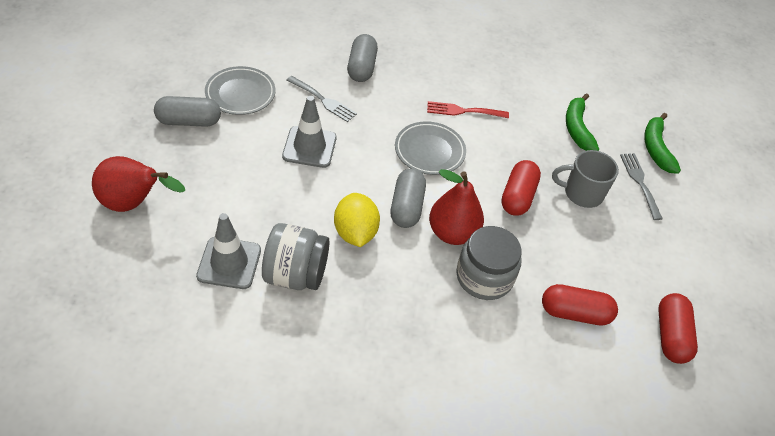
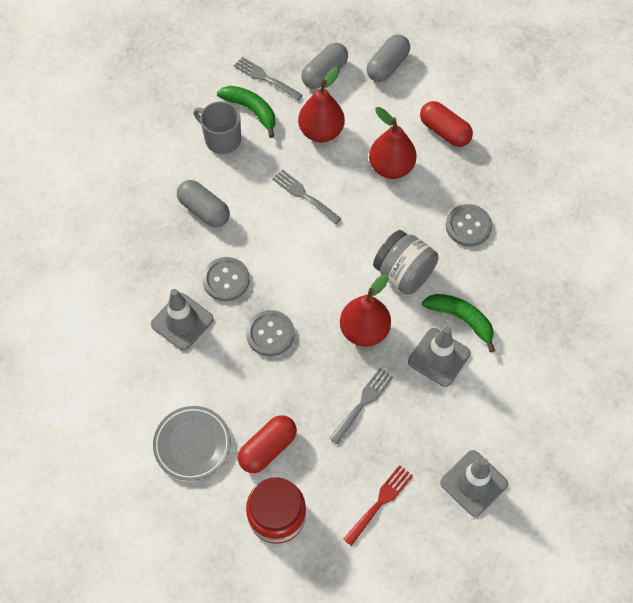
grey button: 0 -> 3
grey fork: 2 -> 3
grey jar: 2 -> 1
grey plate: 2 -> 1
grey traffic cone: 2 -> 3
red capsule: 3 -> 2
red jar: 0 -> 1
red pear: 2 -> 3
yellow lemon: 1 -> 0

